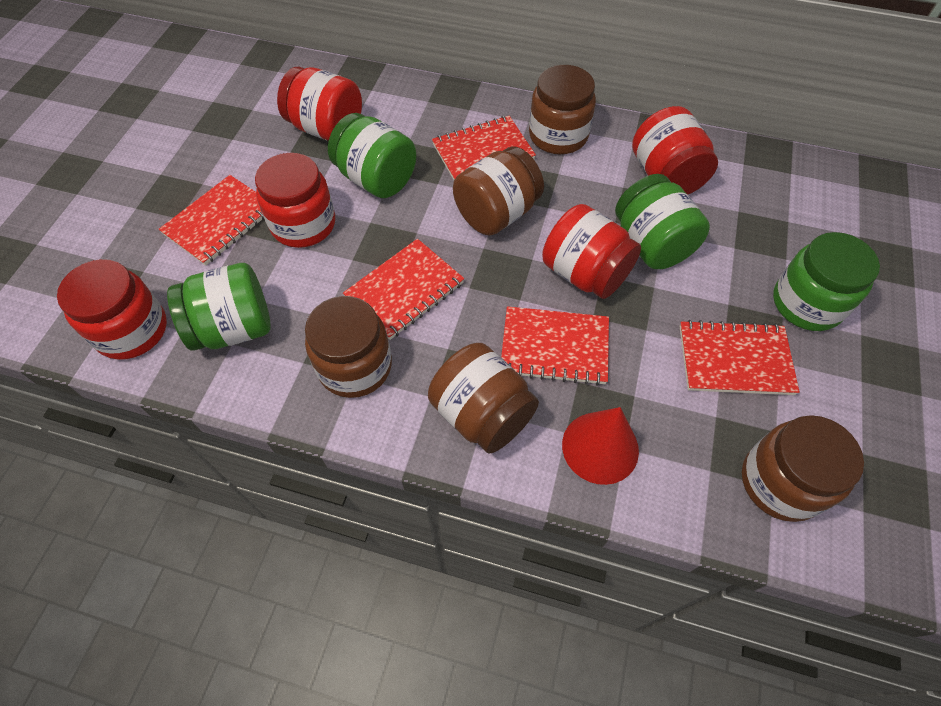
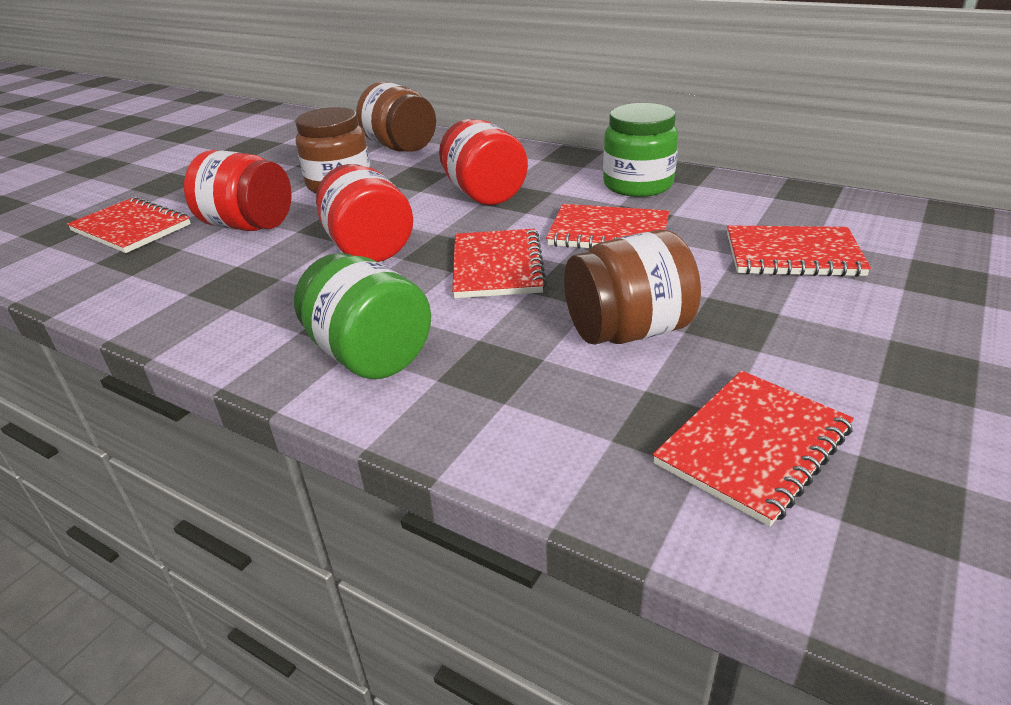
brown jar: 5 -> 3
green jar: 4 -> 2
red cone: 1 -> 0
red jar: 5 -> 3

